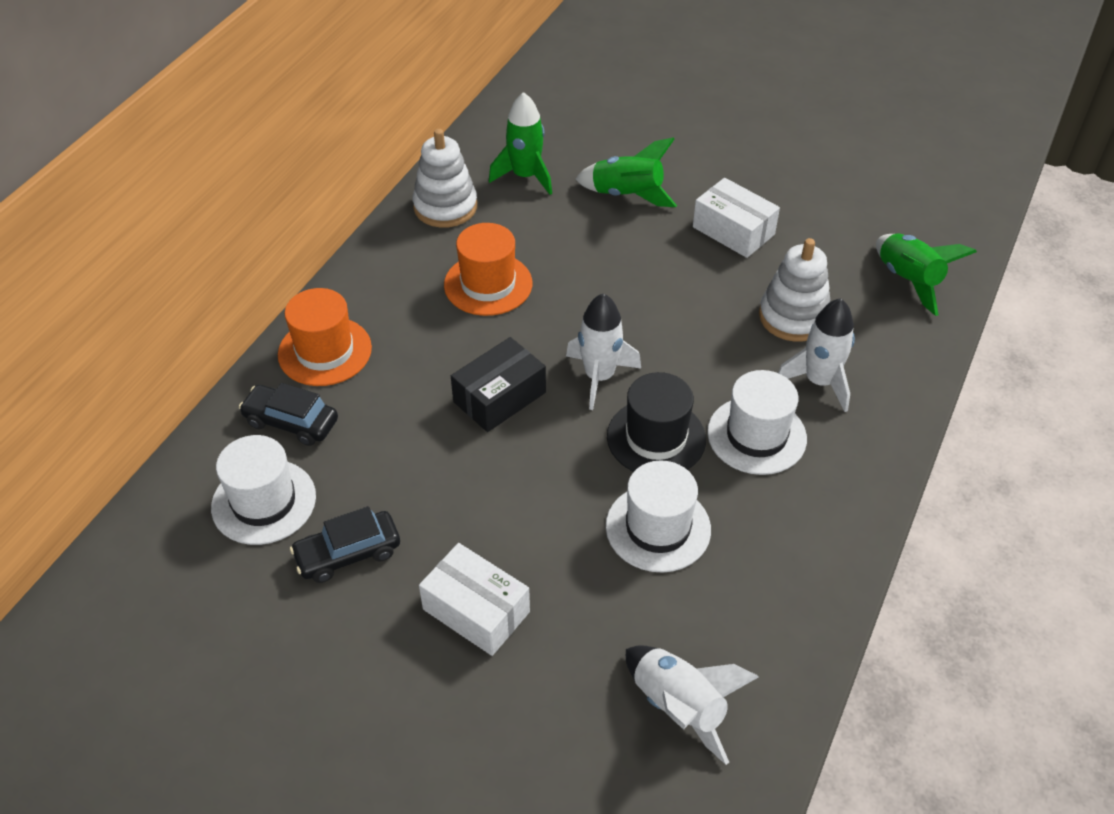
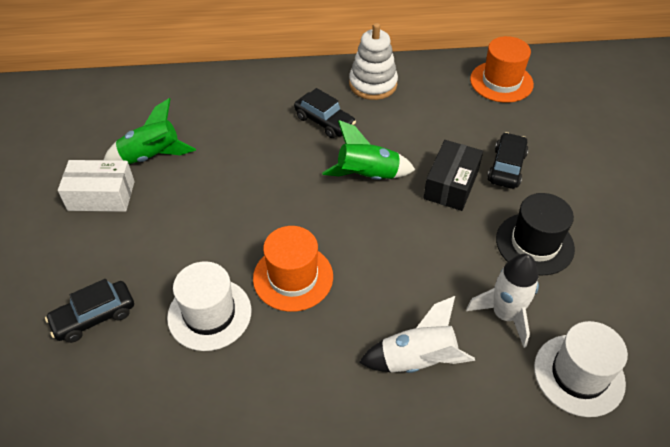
black car: 2 -> 3
green rocket: 3 -> 2
white box: 2 -> 1
white hat: 3 -> 2
white rocket: 3 -> 2
white stacking toy: 2 -> 1

